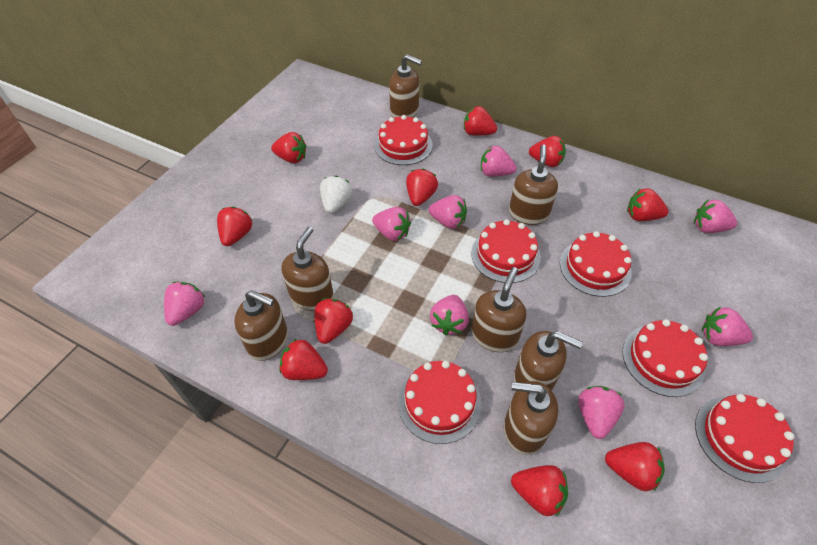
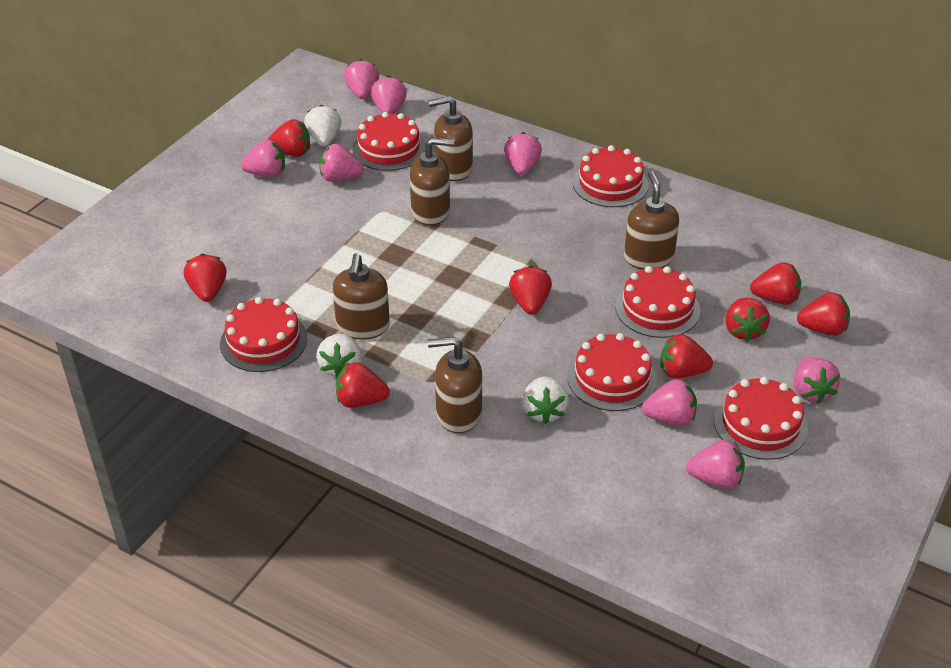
brown soap dispenser: 7 -> 5
red strawberry: 10 -> 8
white strawberry: 1 -> 3

